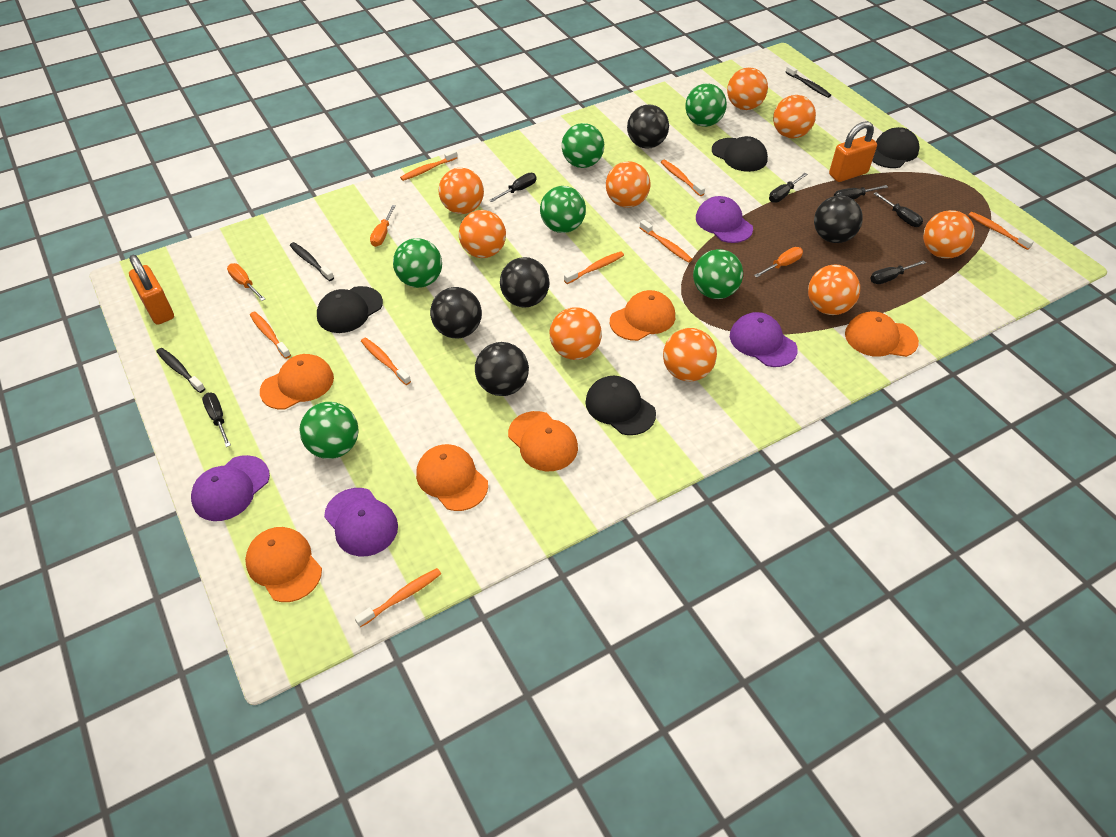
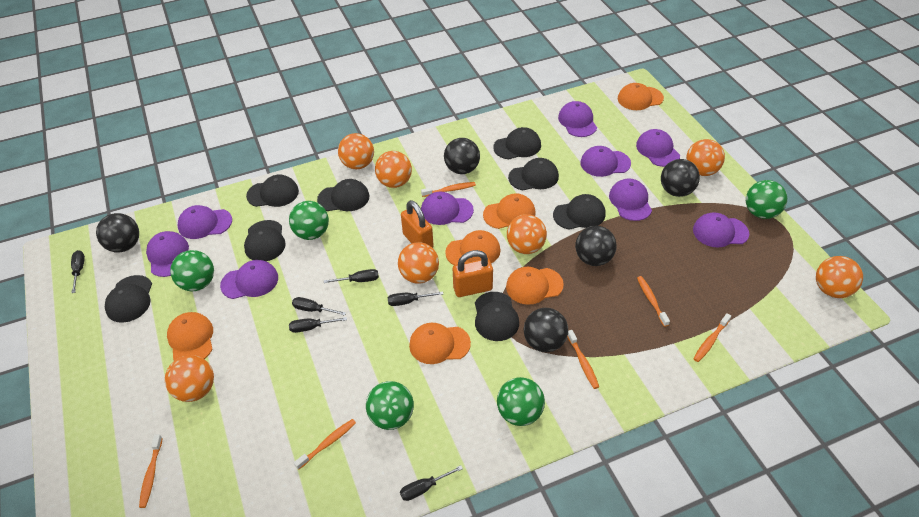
black cap: 4 -> 8
black toothbrush: 3 -> 0
green ball: 6 -> 5
orange ball: 9 -> 7
orange screwdriver: 3 -> 0
orange toothbrush: 8 -> 6
purple cap: 4 -> 9

